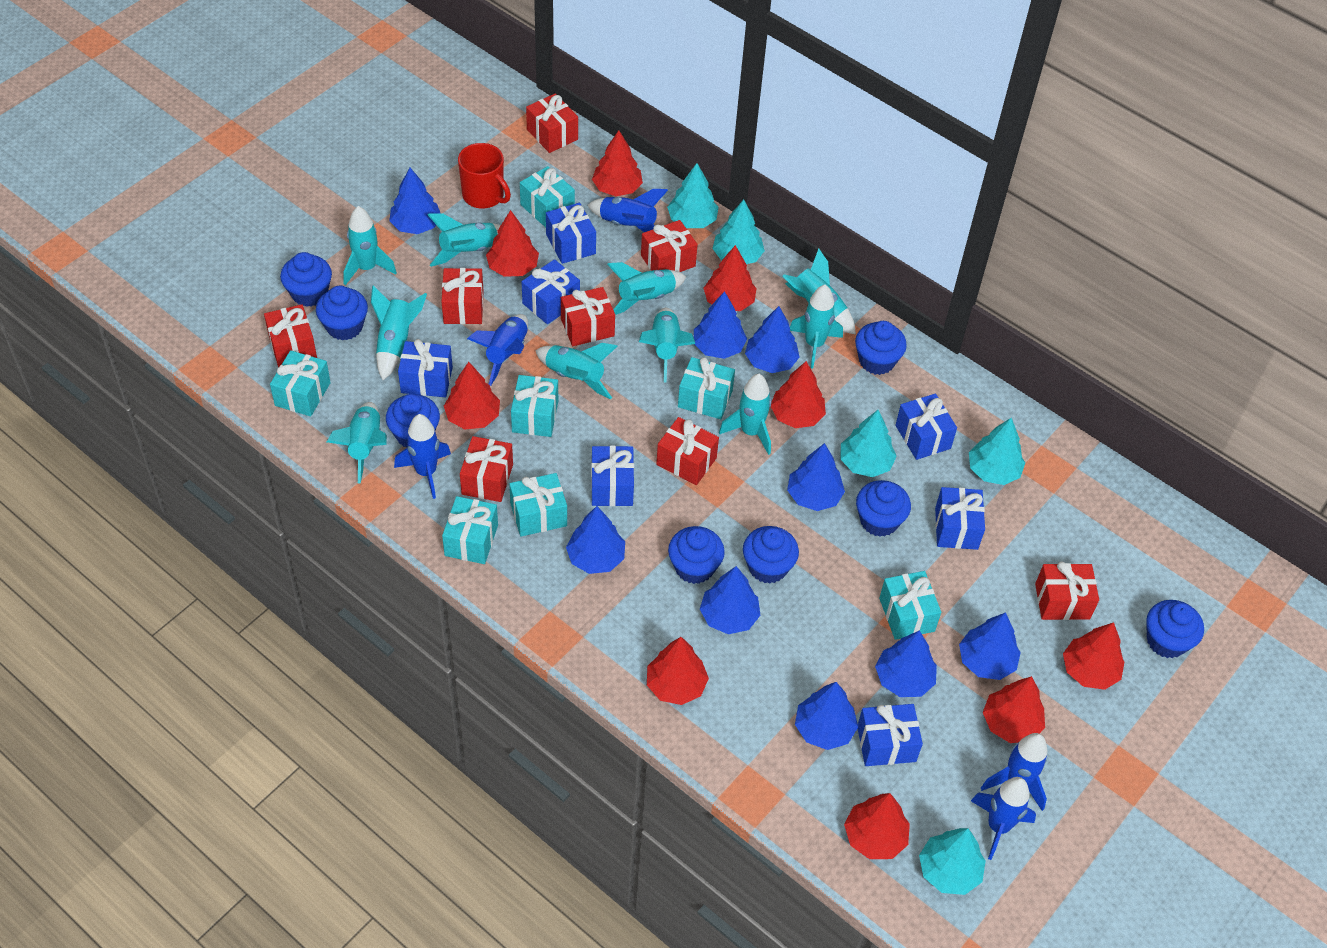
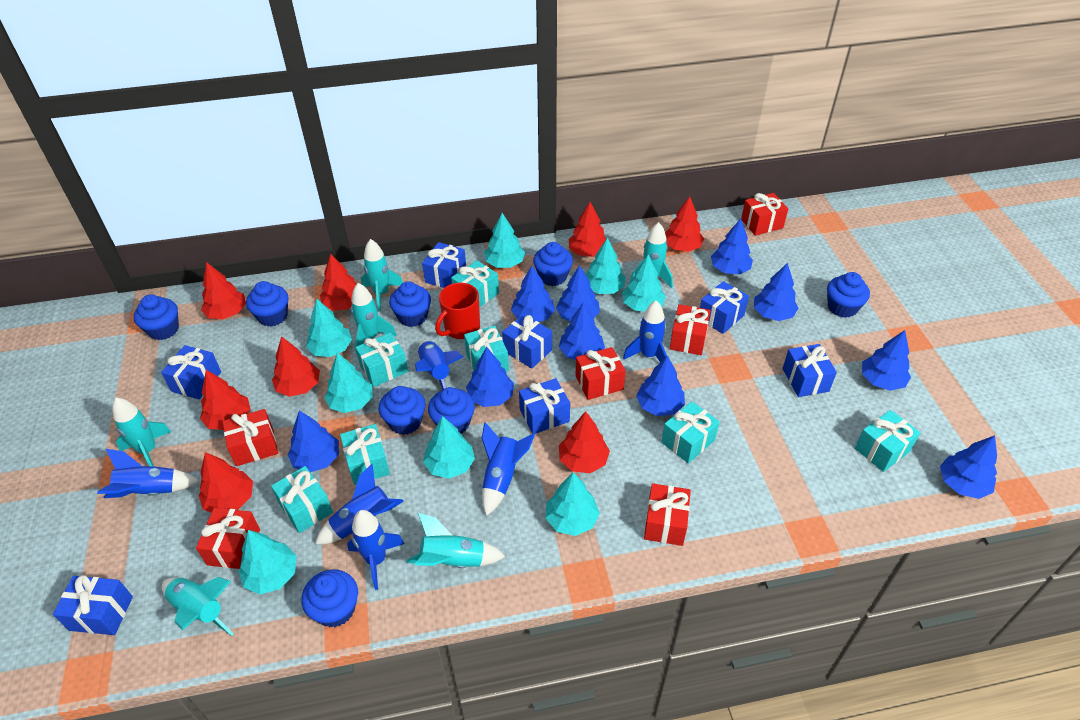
blue rocket: 5 -> 6
blue tree: 9 -> 10
red gift: 8 -> 6
red tree: 9 -> 8
turquoise rocket: 10 -> 6
turquoise tree: 5 -> 8

